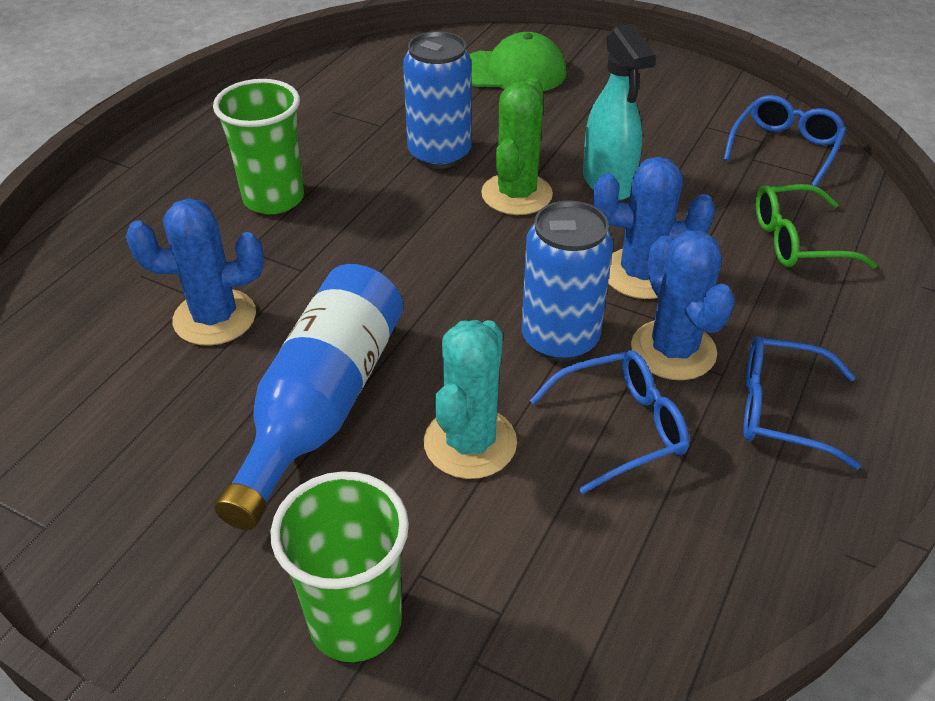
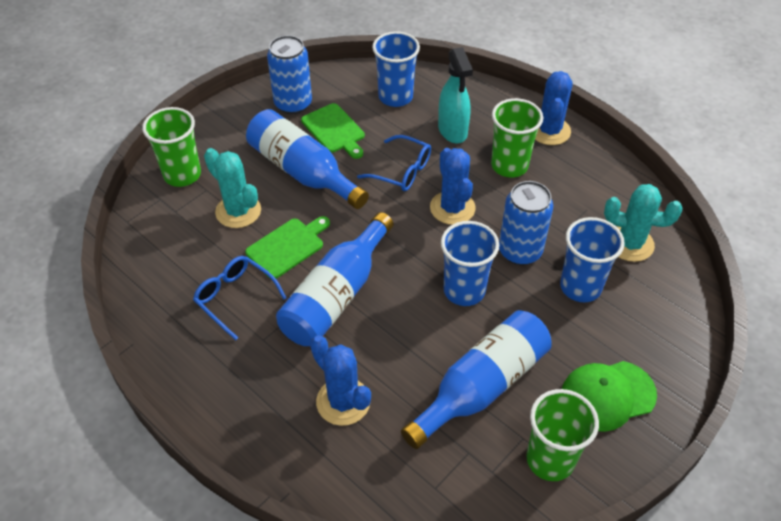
blue bottle: 1 -> 3
blue cup: 0 -> 3
blue glasses: 3 -> 2
green cactus: 1 -> 0
green cup: 2 -> 3
green cutting board: 0 -> 2
green glasses: 1 -> 0
turquoise cactus: 1 -> 2

